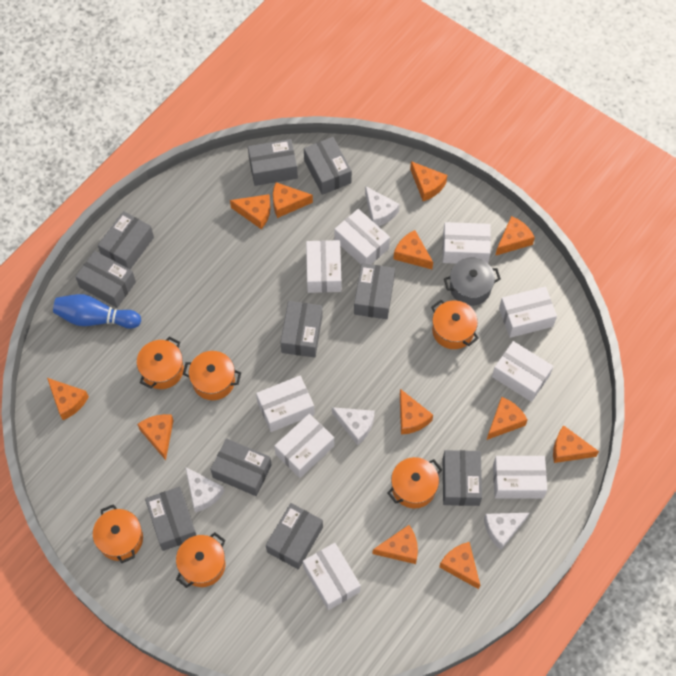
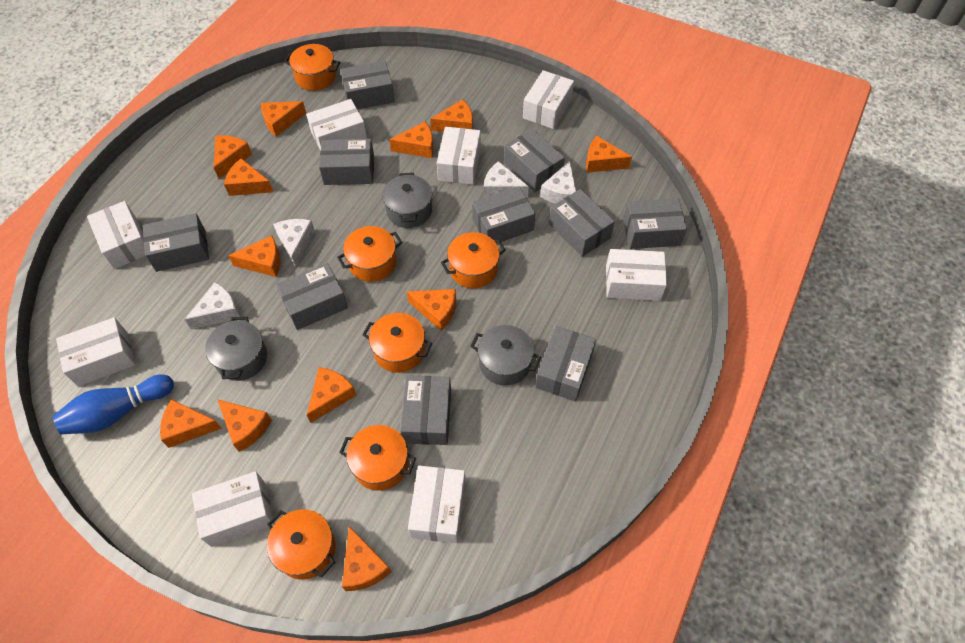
grey pot: 1 -> 3
white box: 9 -> 8

